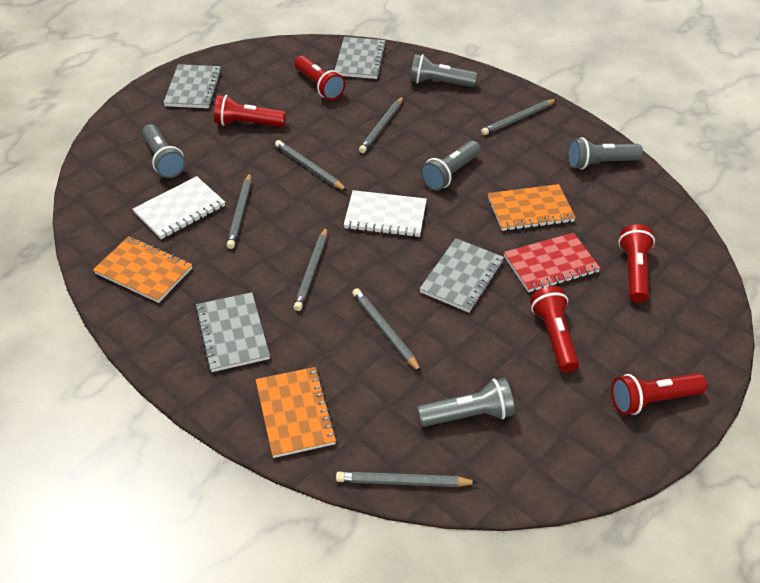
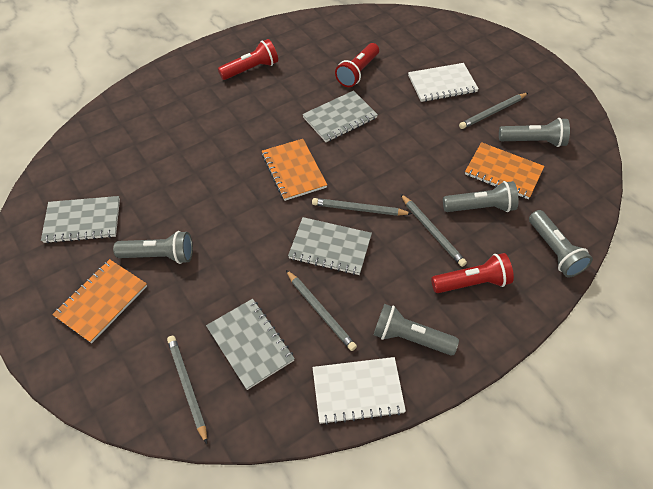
grey pencil: 7 -> 5
red flashlight: 5 -> 3
red notebook: 1 -> 0

